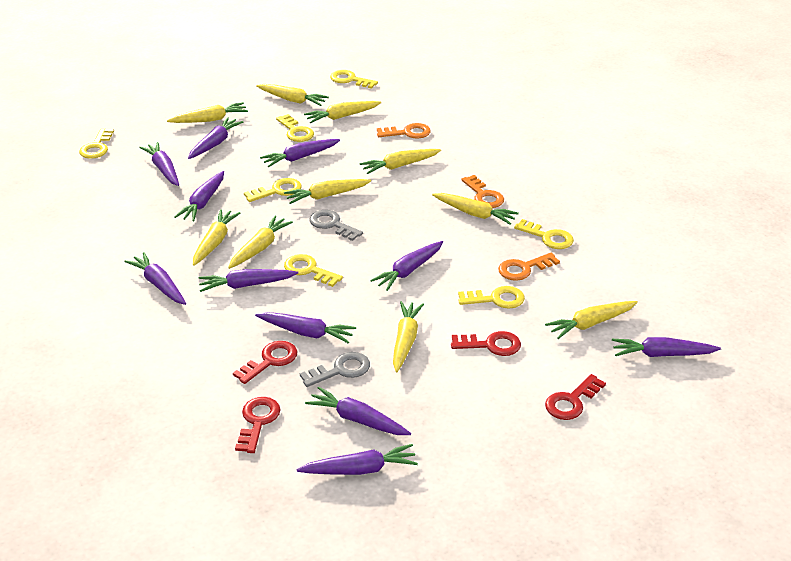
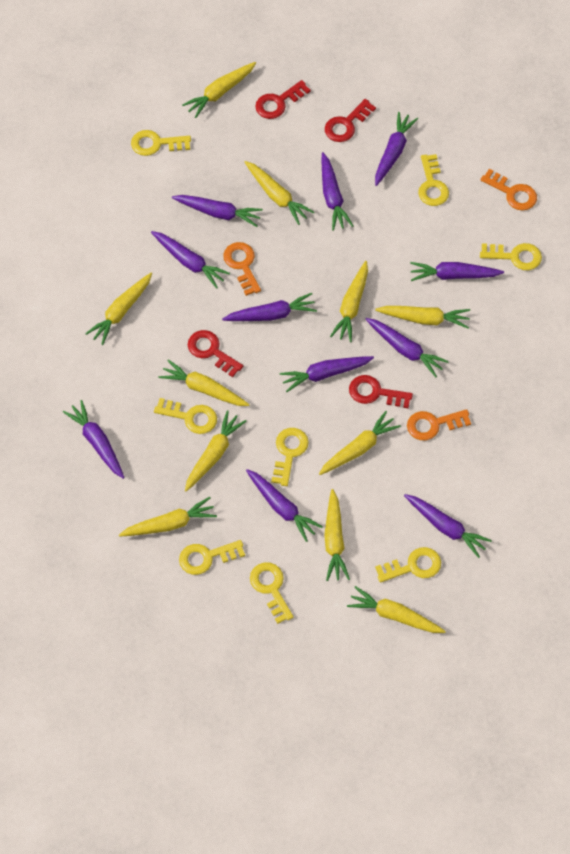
grey key: 2 -> 0
yellow carrot: 10 -> 11
yellow key: 7 -> 8

